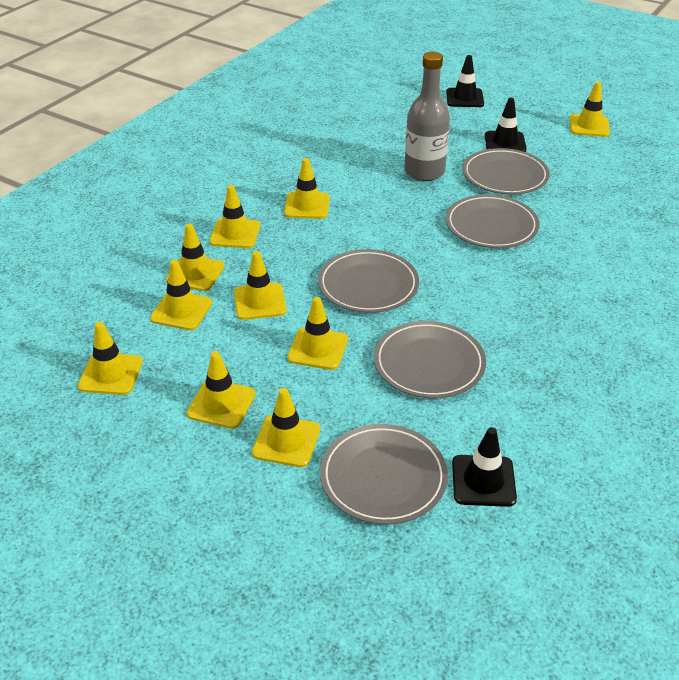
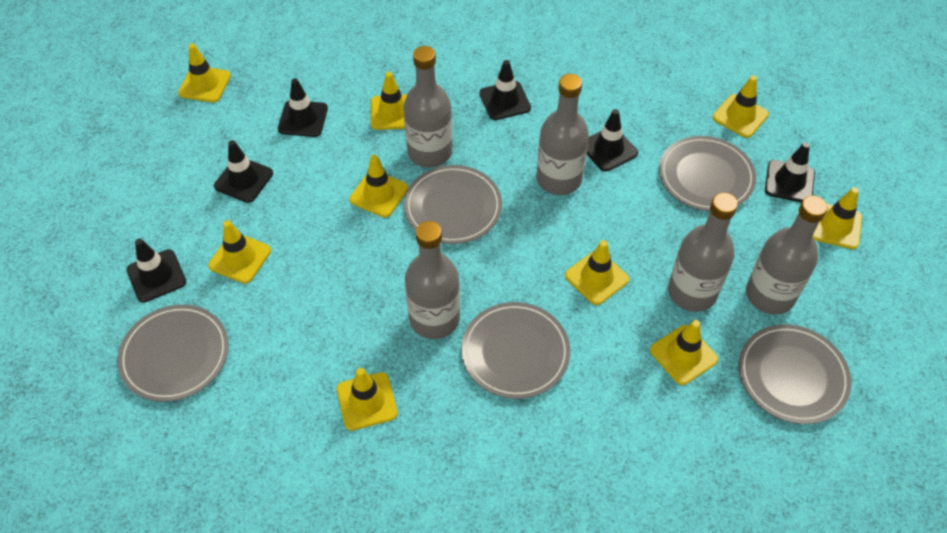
black traffic cone: 3 -> 6
grey bottle: 1 -> 5
yellow traffic cone: 10 -> 9

